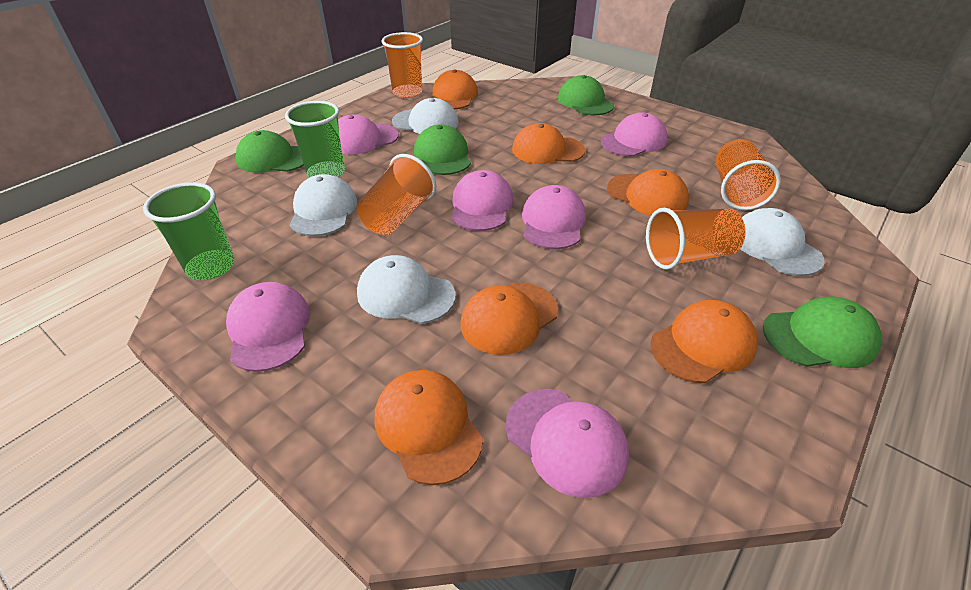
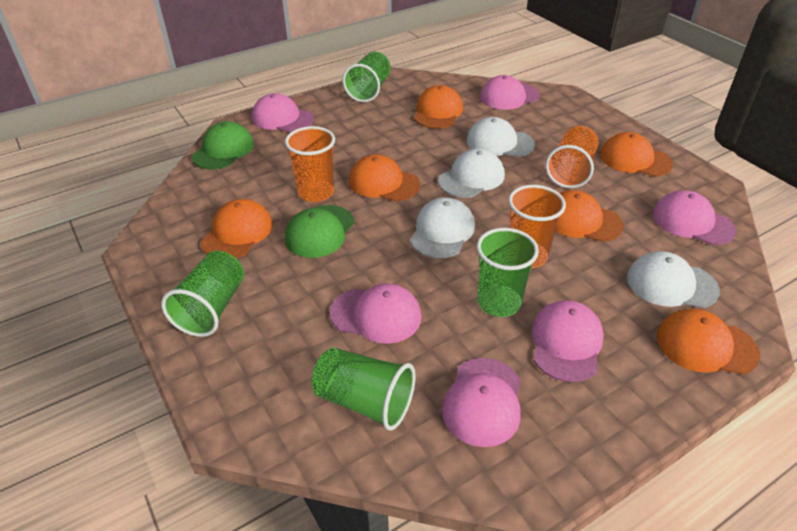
green cap: 4 -> 2
green cup: 2 -> 4
orange cup: 4 -> 3

